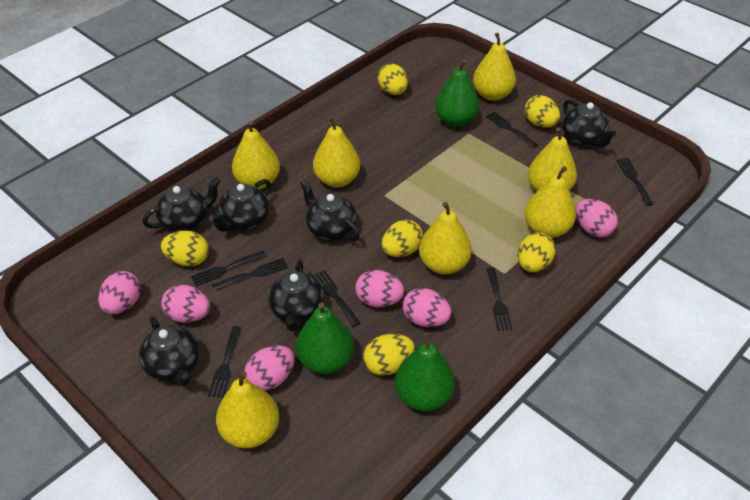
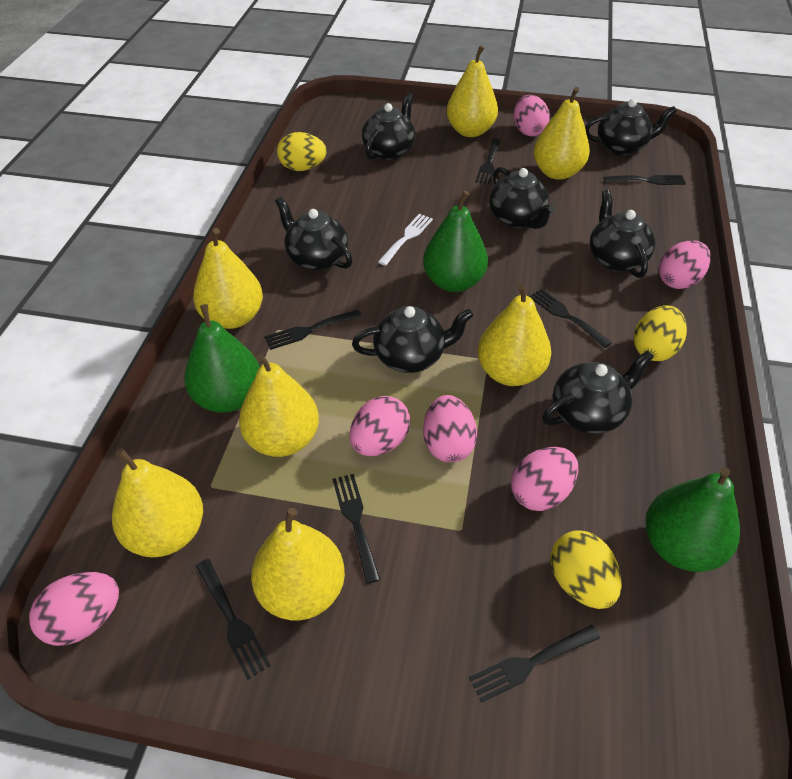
black teapot: 6 -> 7
white fork: 0 -> 1
yellow egg: 6 -> 3

